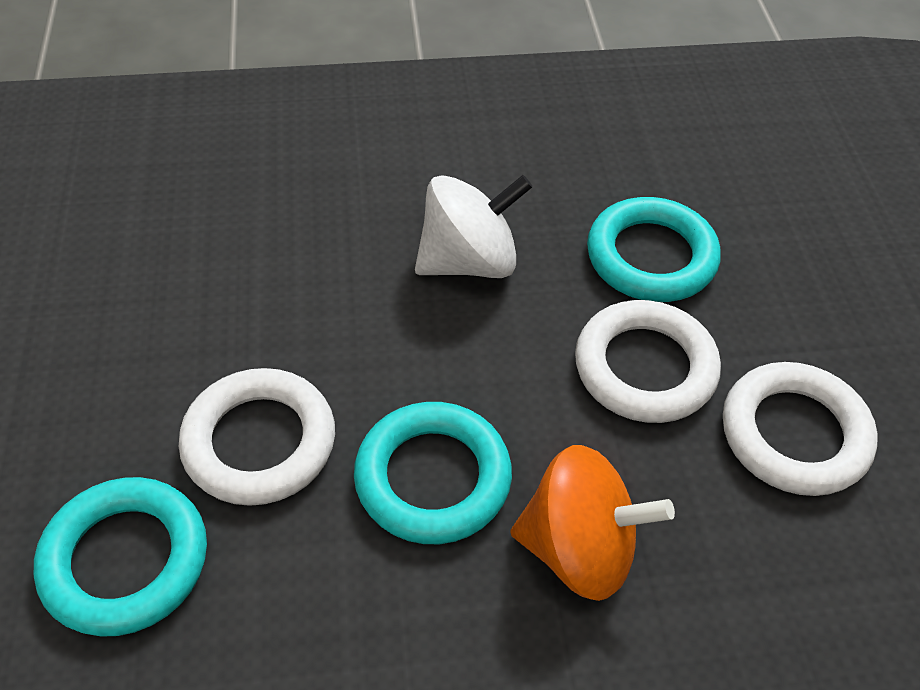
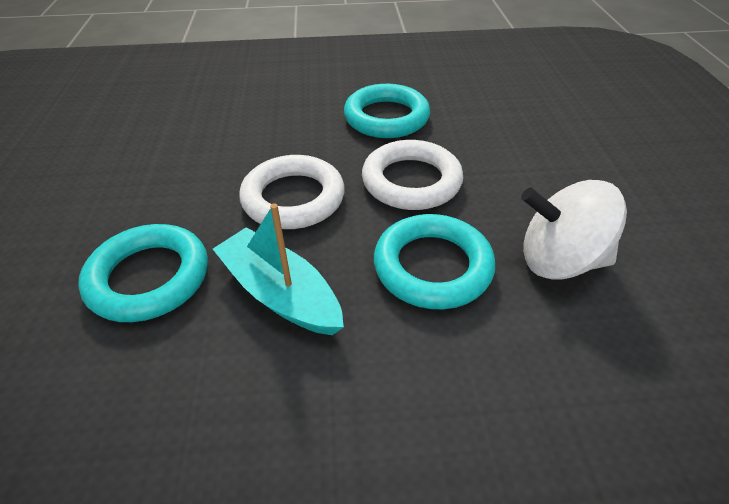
orange spinning top: 1 -> 0
turquoise boat: 0 -> 1
white ring: 3 -> 2

